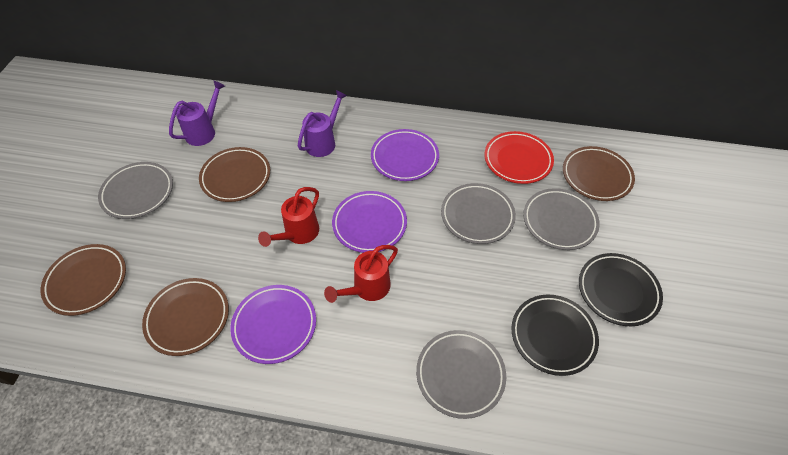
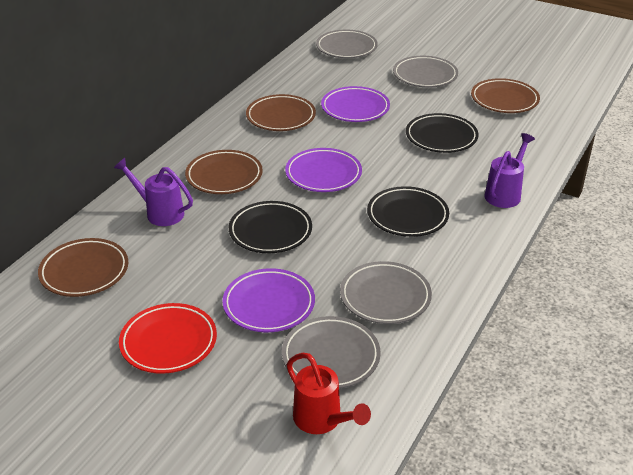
black plate: 2 -> 3
red watering can: 2 -> 1

